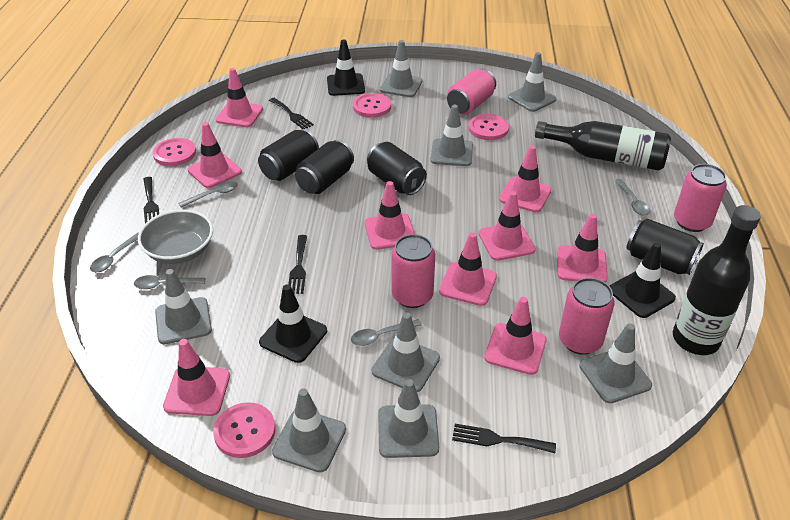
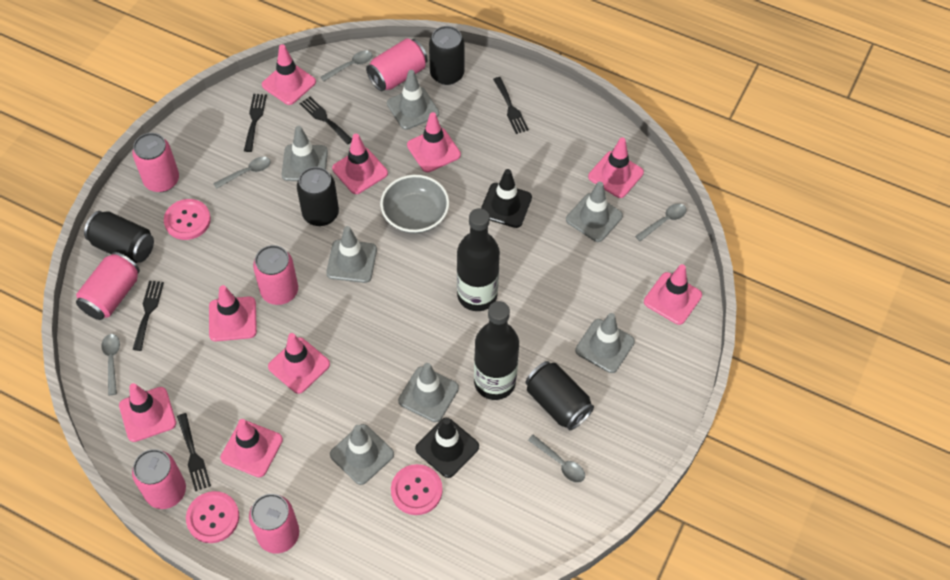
black fork: 4 -> 5
black traffic cone: 3 -> 2
grey traffic cone: 8 -> 7
pink button: 4 -> 3
pink can: 4 -> 6

